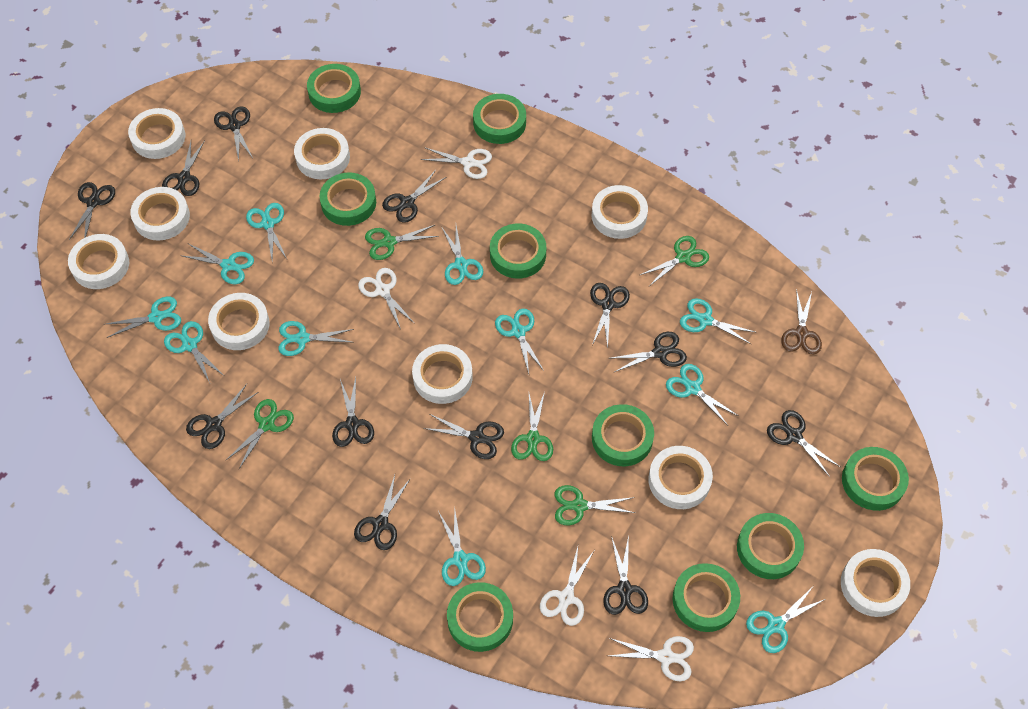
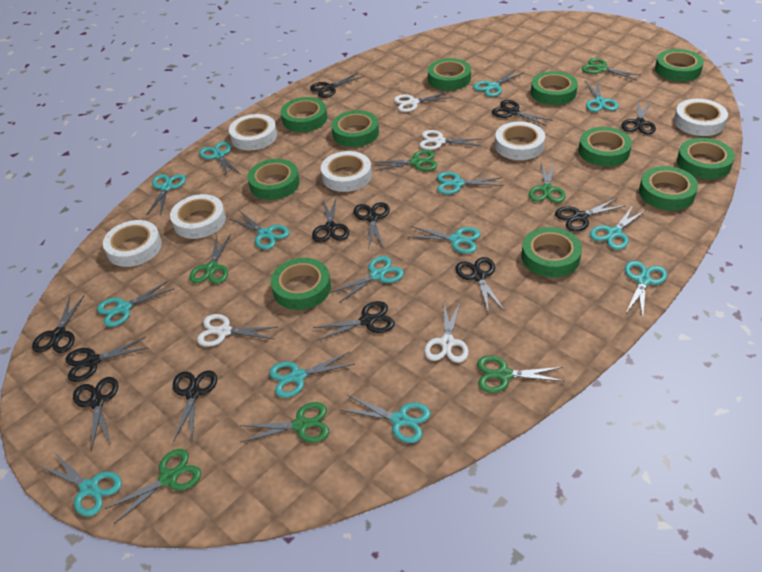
brown scissors: 1 -> 0
green scissors: 5 -> 7
green tape: 9 -> 11
turquoise scissors: 11 -> 14
white tape: 9 -> 6

